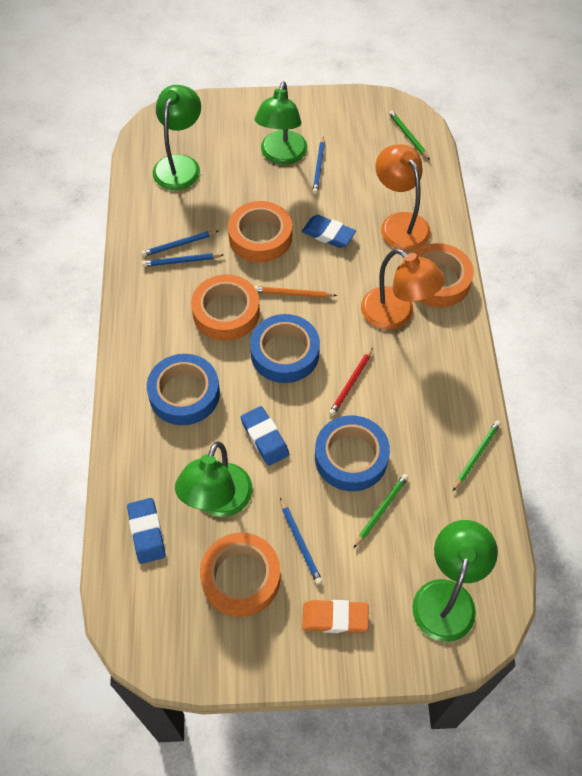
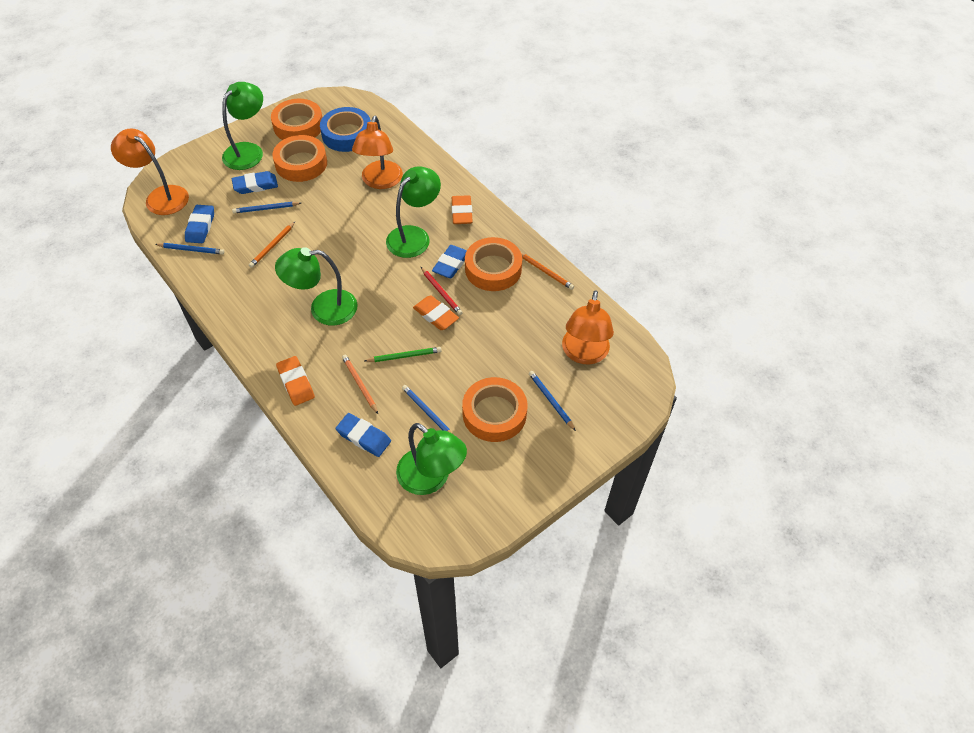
blue eraser: 3 -> 4
blue tape: 3 -> 1
green pencil: 3 -> 1
orange eraser: 1 -> 3
orange lamp: 2 -> 3
orange pencil: 1 -> 3

